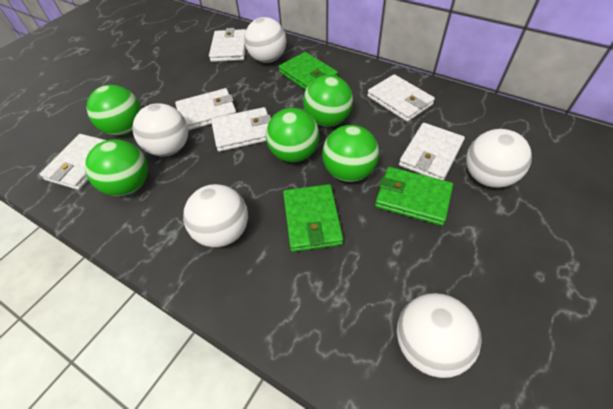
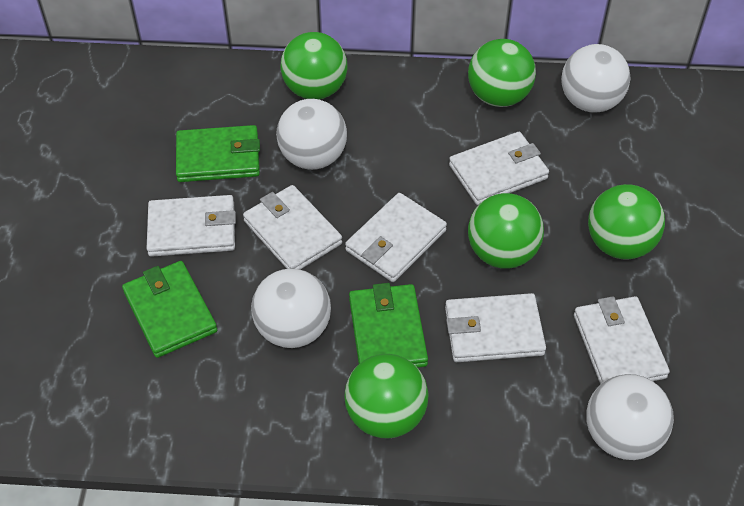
white ball: 5 -> 4

